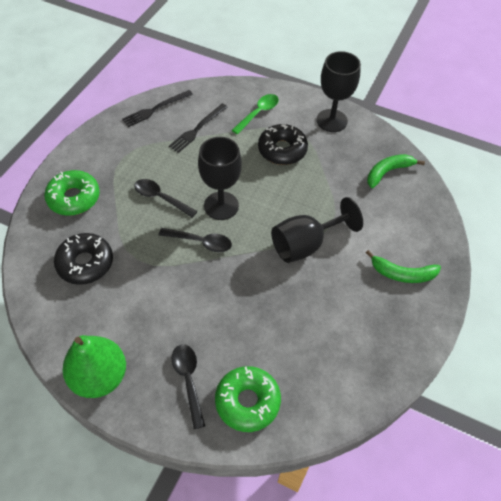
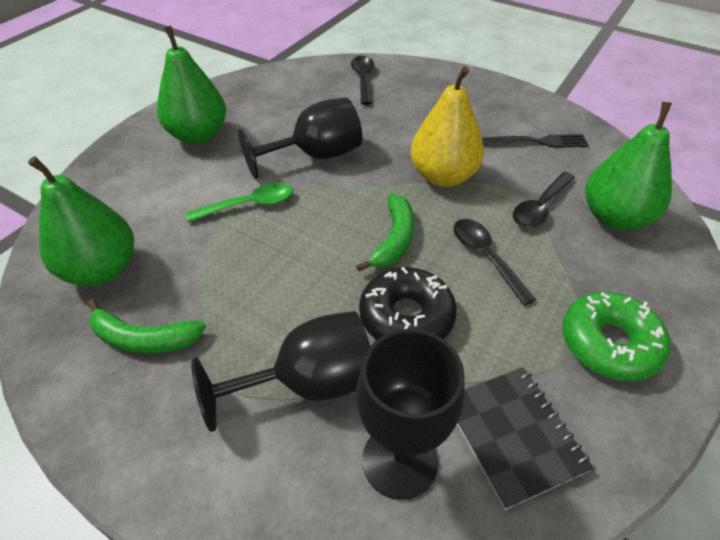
black donut: 2 -> 1
black fork: 2 -> 1
black notebook: 0 -> 1
green donut: 2 -> 1
green pear: 1 -> 3
yellow pear: 0 -> 1

